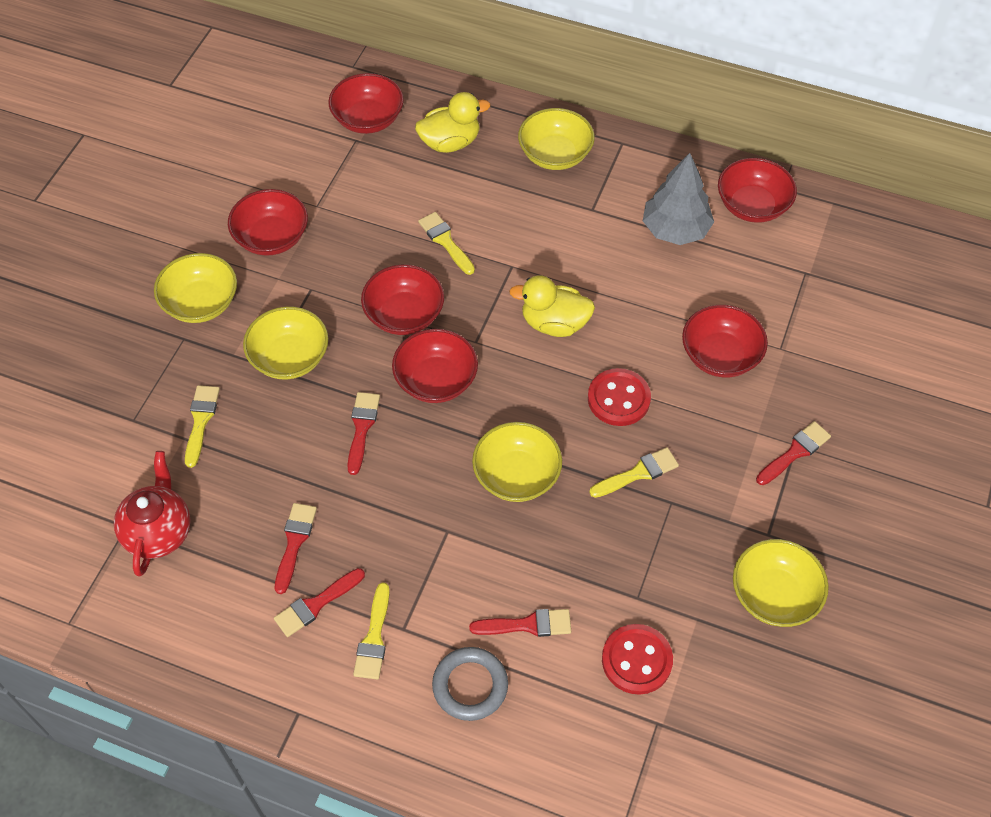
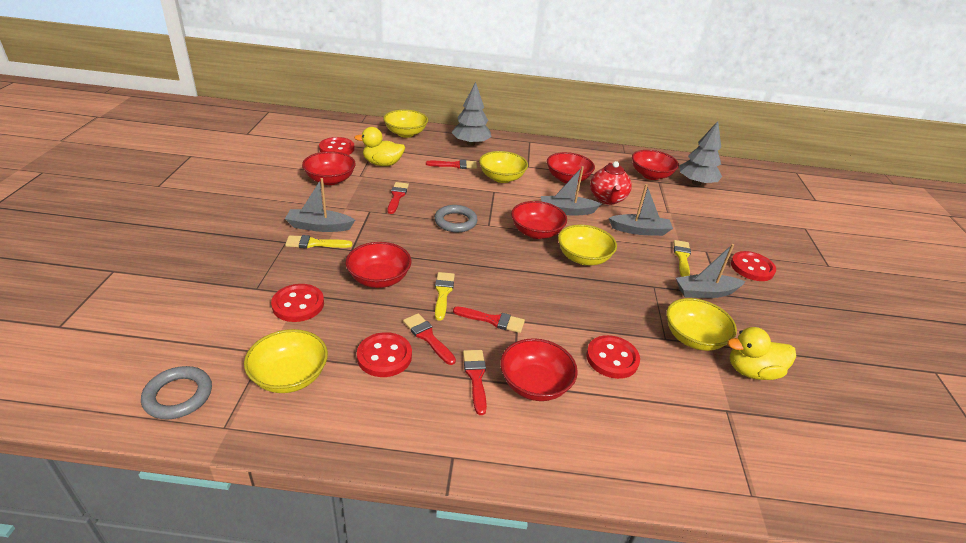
grey boat: 0 -> 4
grey ring: 1 -> 2
grey tree: 1 -> 2
red button: 2 -> 5
yellow brush: 4 -> 3

